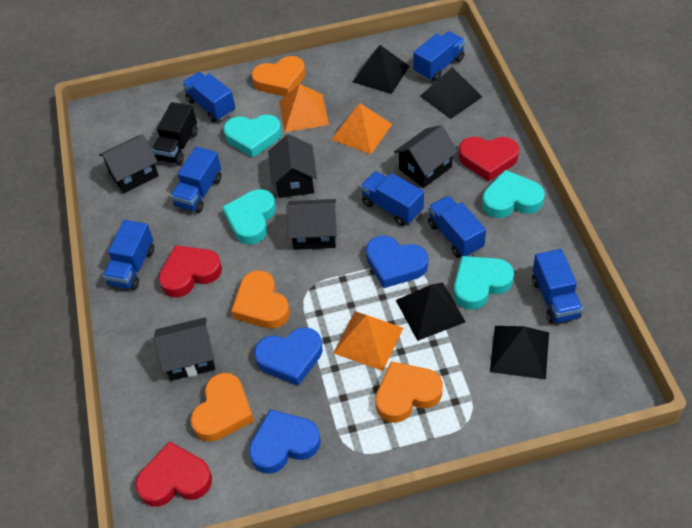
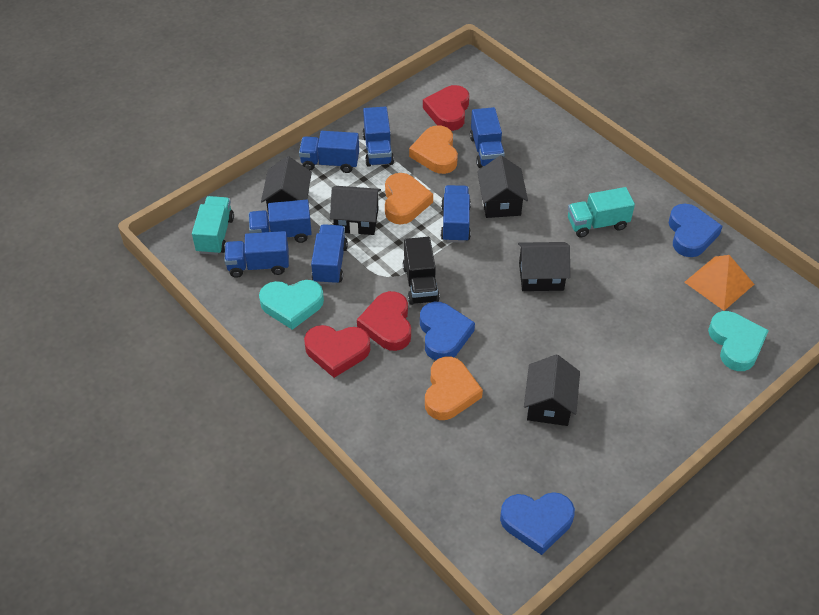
black pyramid: 4 -> 0
orange heart: 4 -> 3
orange pyramid: 3 -> 1
turquoise heart: 4 -> 2
turquoise truck: 0 -> 2

